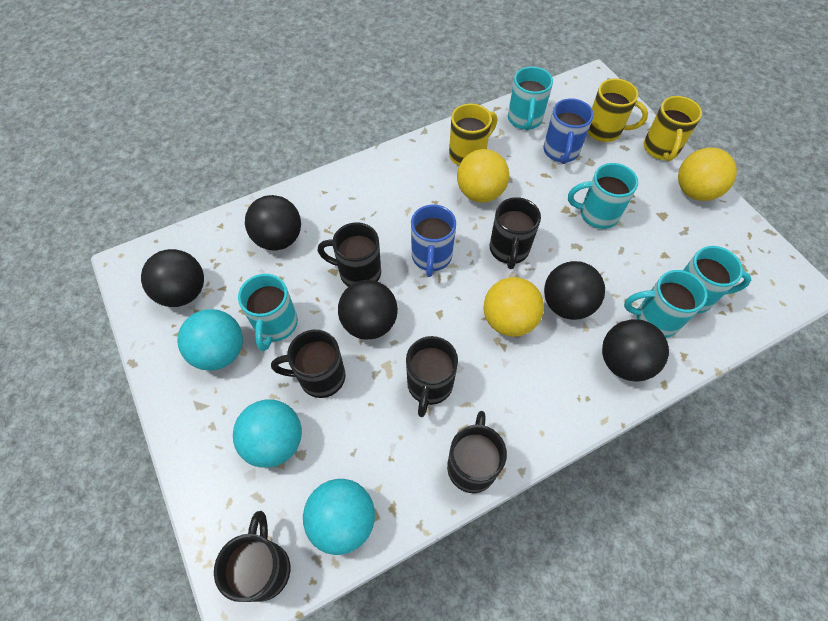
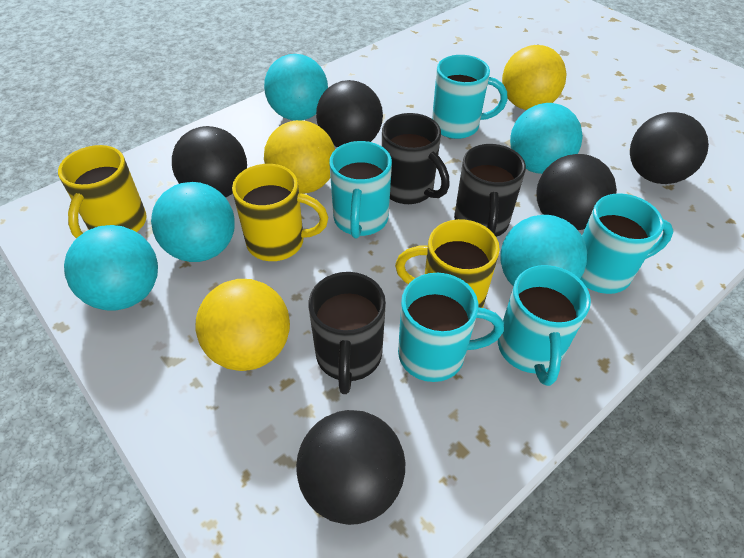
black mug: 6 -> 3
blue mug: 2 -> 0
turquoise ball: 3 -> 5

